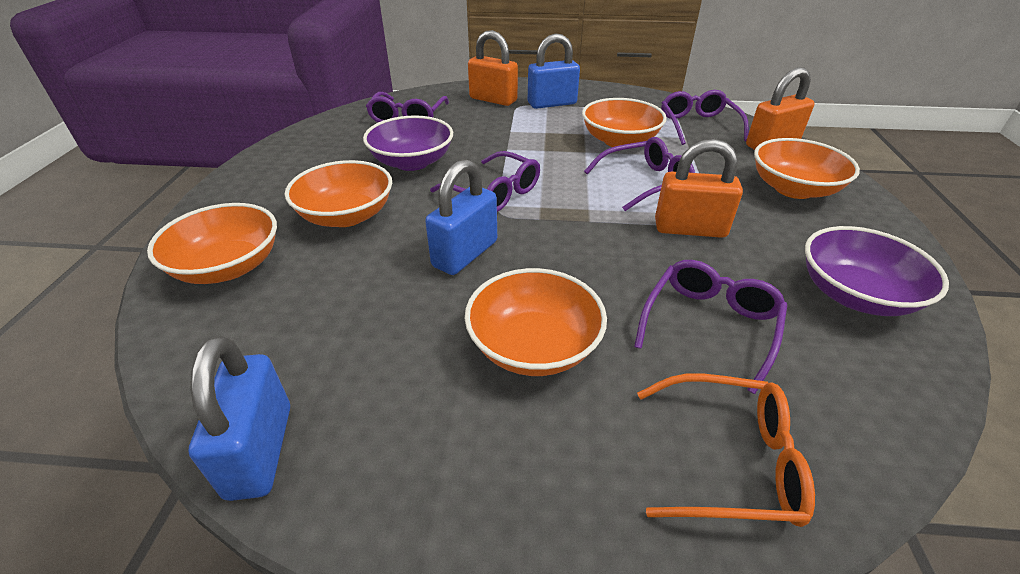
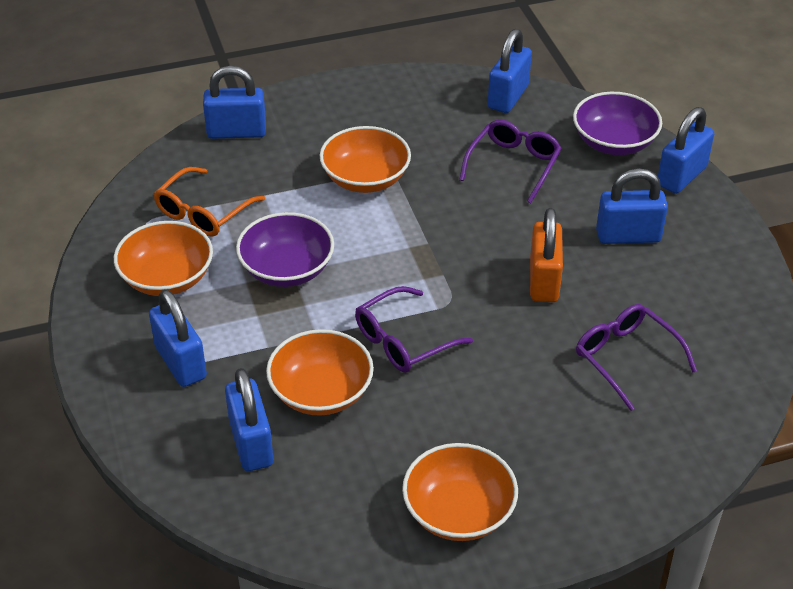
blue padlock: 3 -> 6
orange bowl: 5 -> 4
orange padlock: 3 -> 1
purple glasses: 5 -> 3

